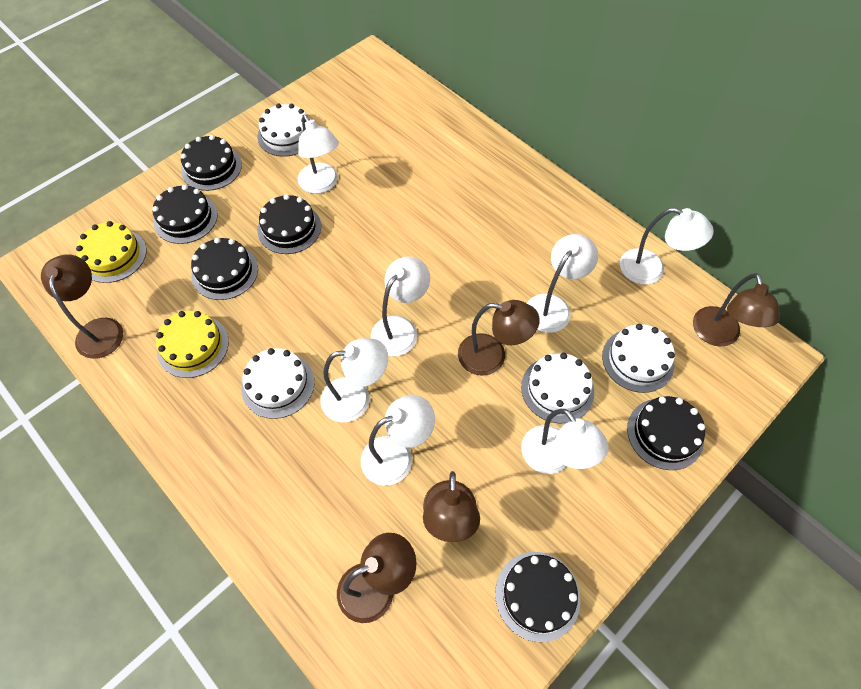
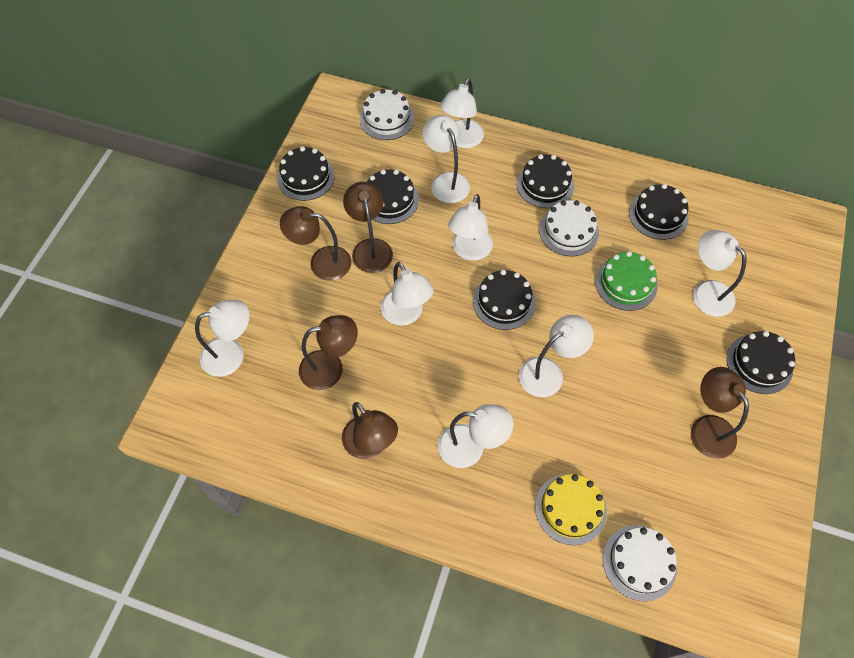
green cake: 0 -> 1
white cake: 4 -> 3
white lamp: 7 -> 8
yellow cake: 2 -> 1

